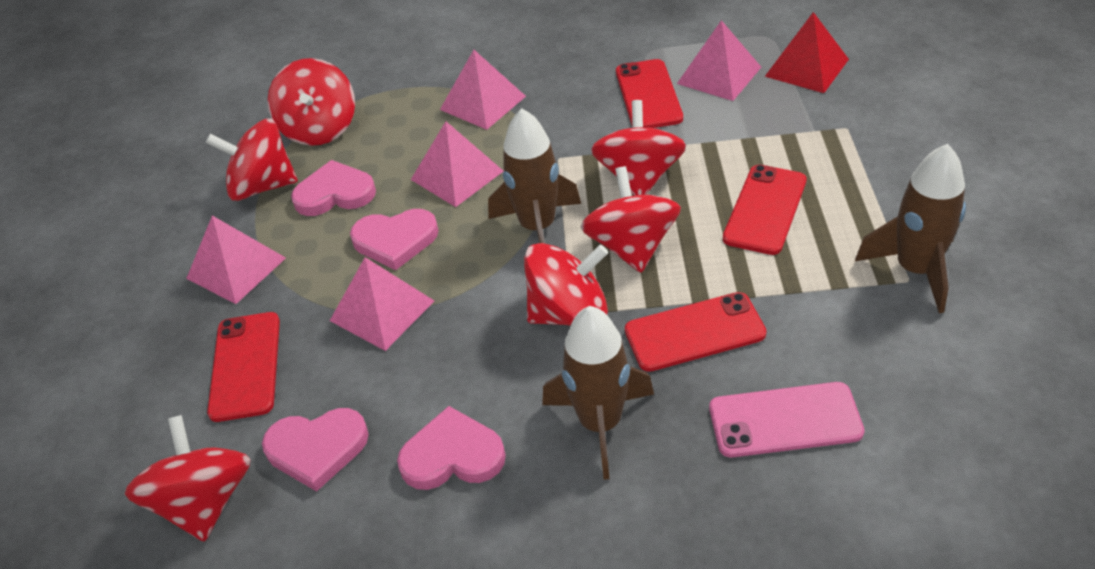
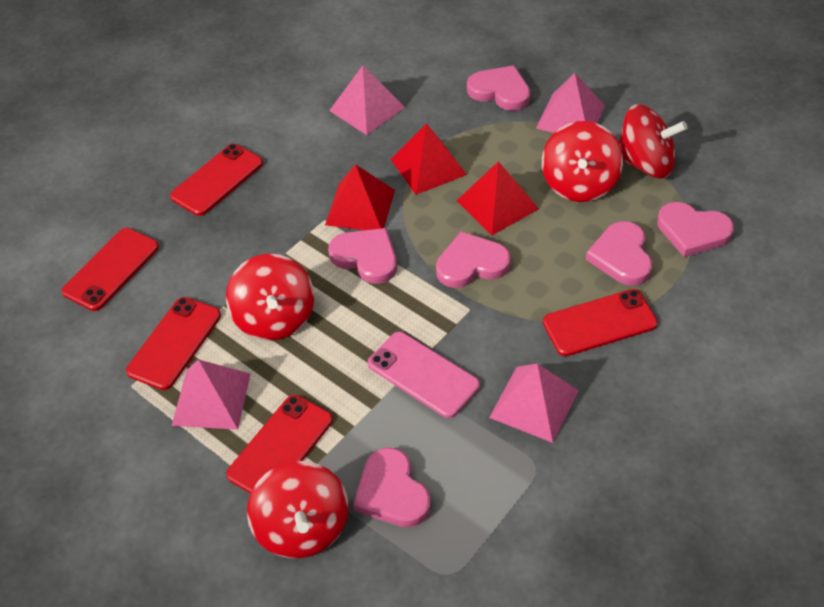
brown rocket: 3 -> 0
pink heart: 4 -> 6
pink pyramid: 5 -> 4
red phone: 4 -> 5
red pyramid: 1 -> 3
red spinning top: 6 -> 4

